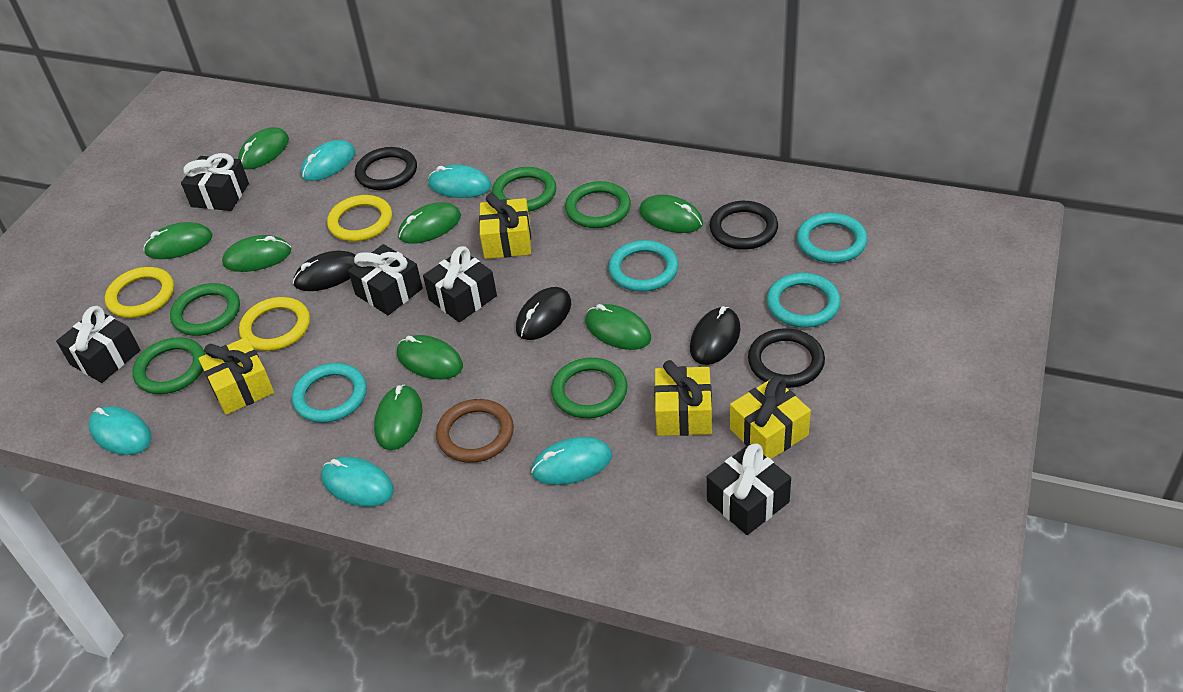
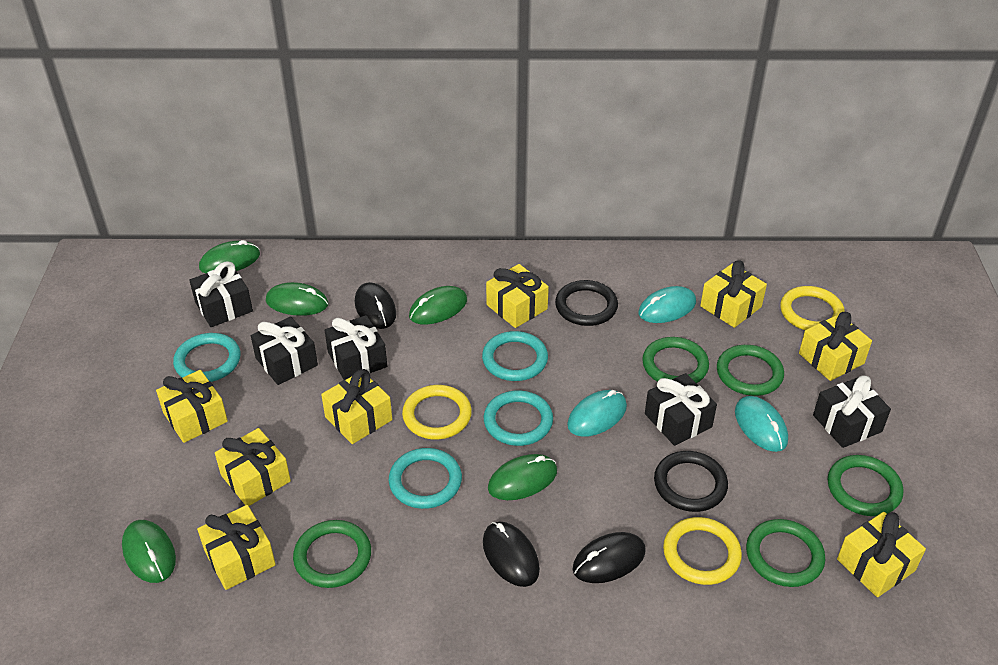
black ring: 3 -> 2
brown ring: 1 -> 0
green mouse: 8 -> 5
turquoise mouse: 5 -> 3
yellow gift: 4 -> 8

